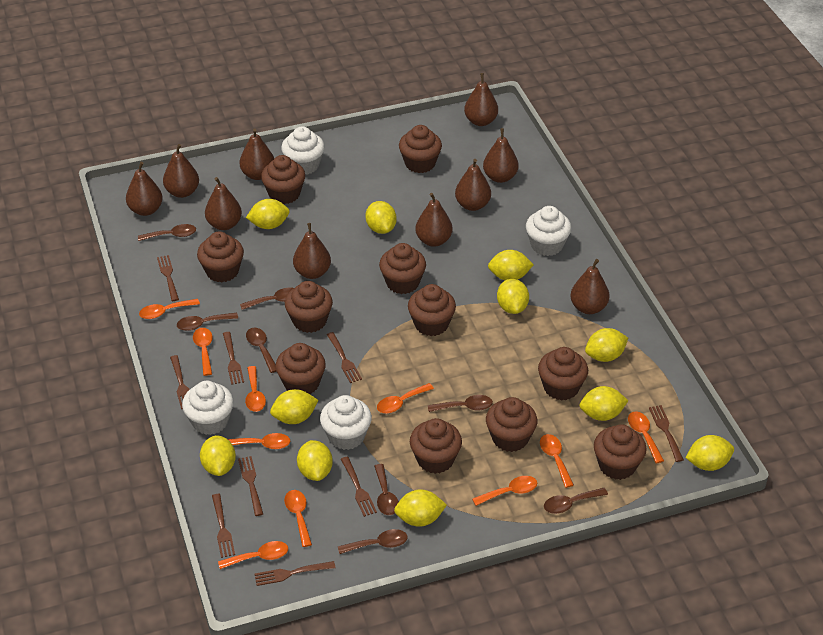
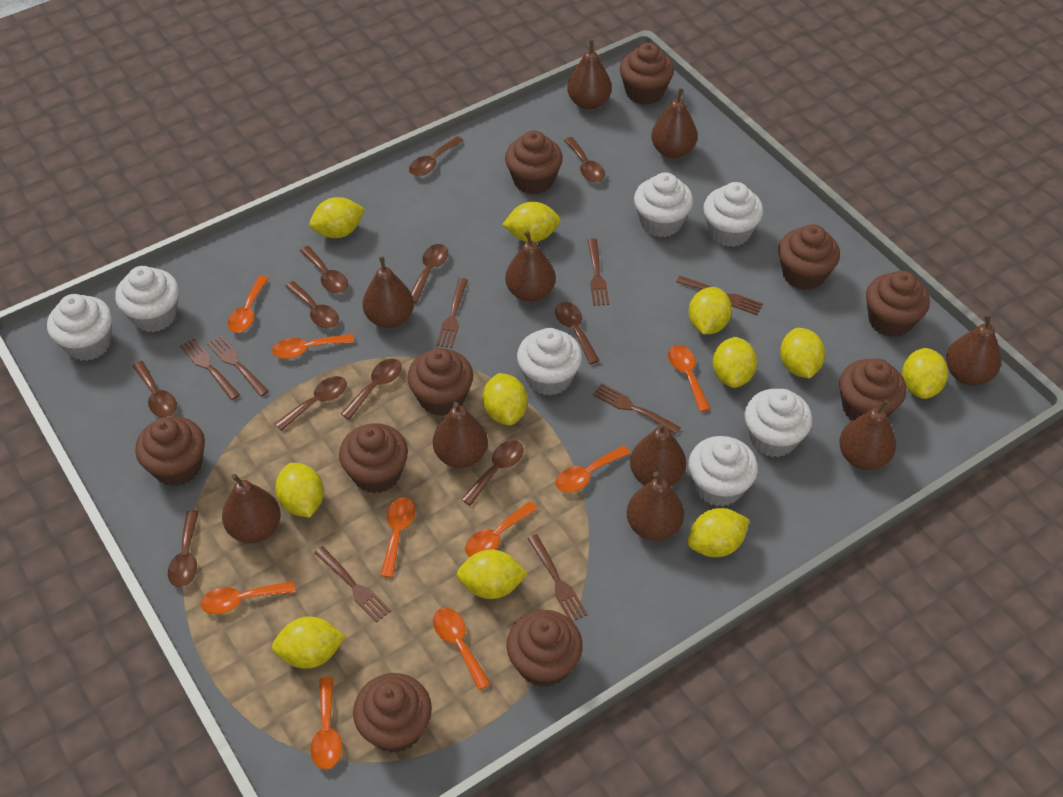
brown cupcake: 11 -> 10
brown fork: 9 -> 8
brown spoon: 8 -> 11
orange spoon: 10 -> 9
white cupcake: 4 -> 7

